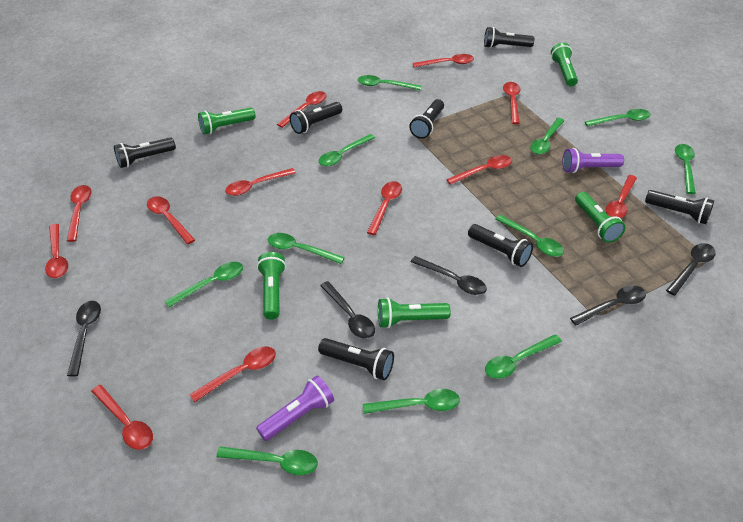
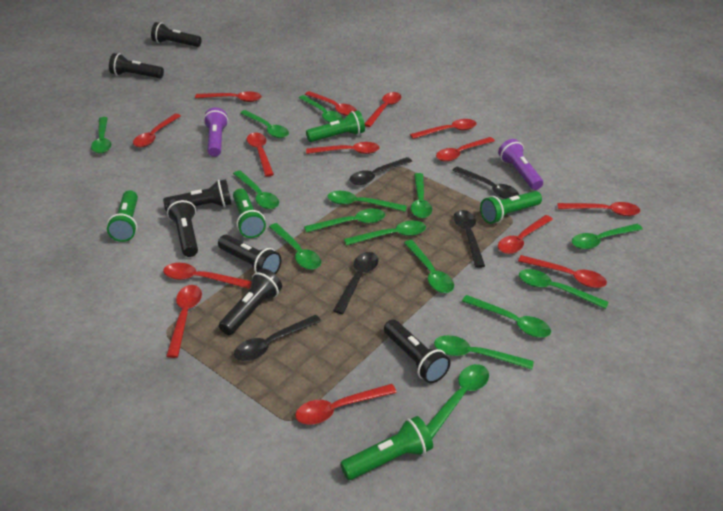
green spoon: 11 -> 15
red spoon: 12 -> 14

